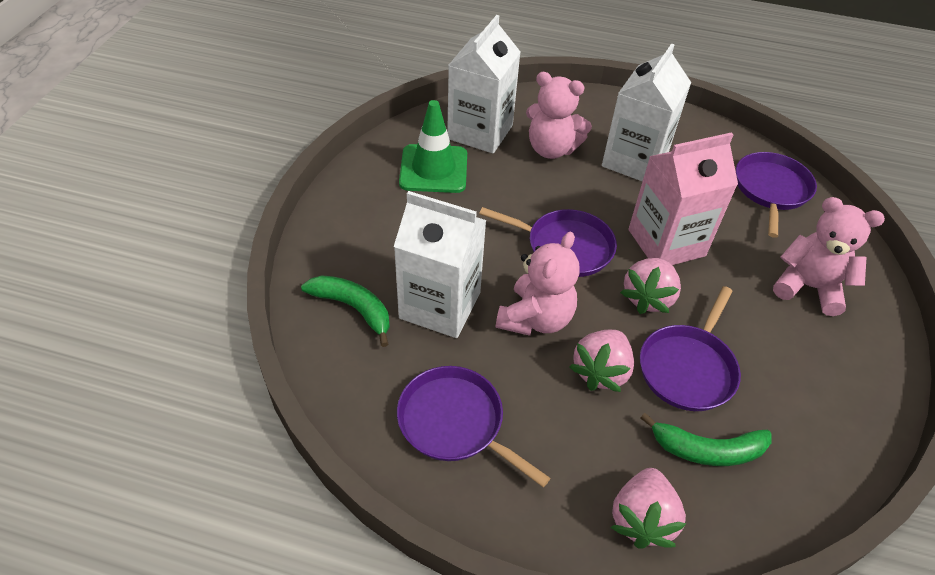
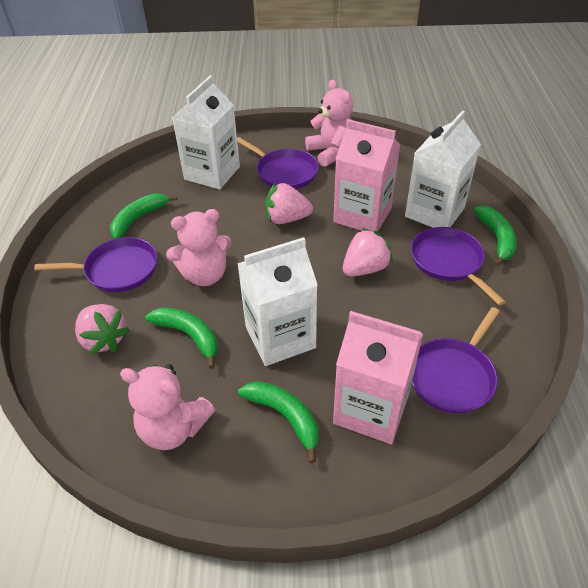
green banana: 2 -> 4
green traffic cone: 1 -> 0
pink carton: 1 -> 2

